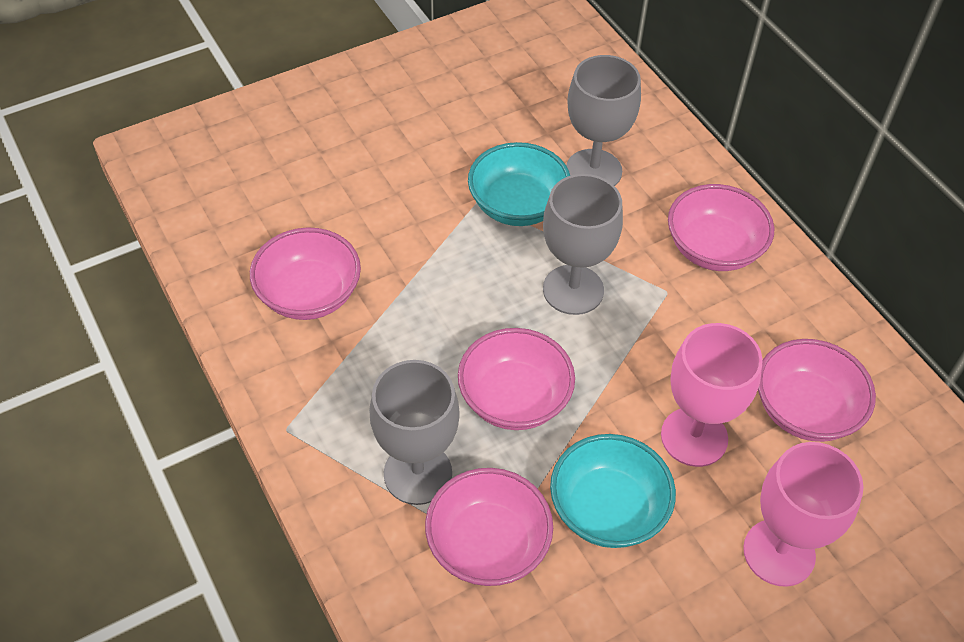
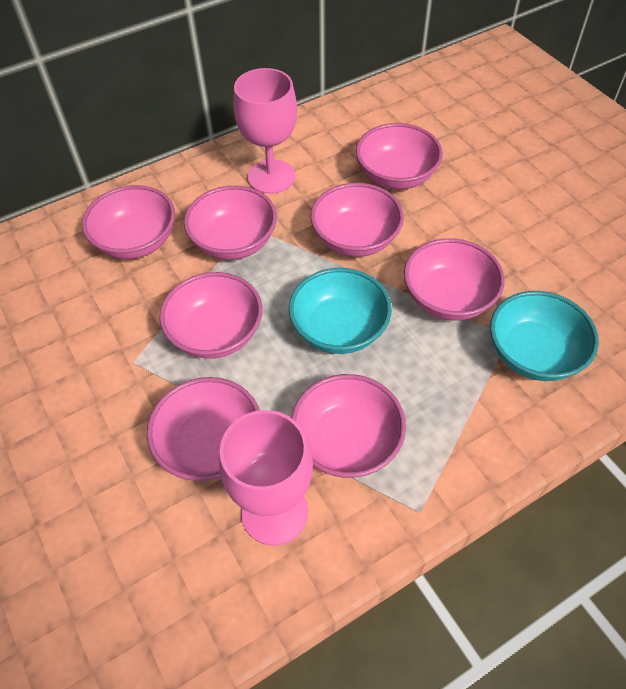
grey goblet: 3 -> 0
pink bowl: 5 -> 8

